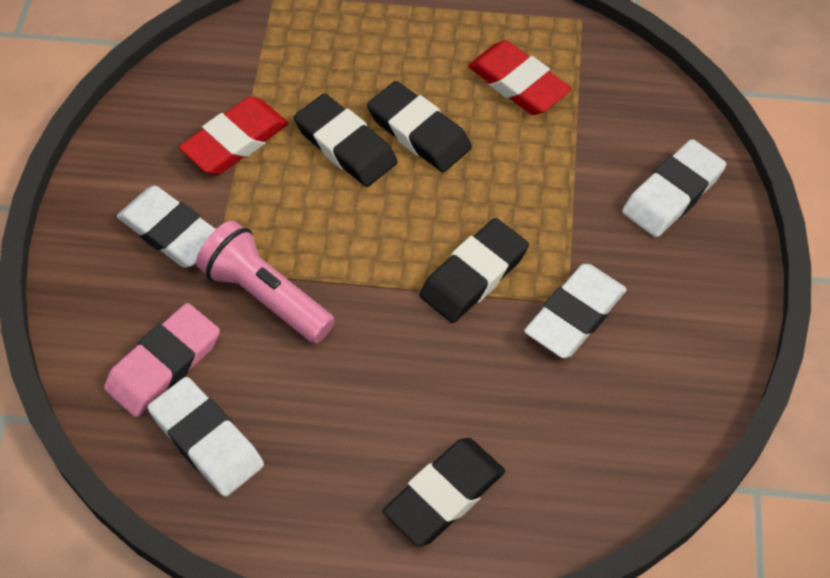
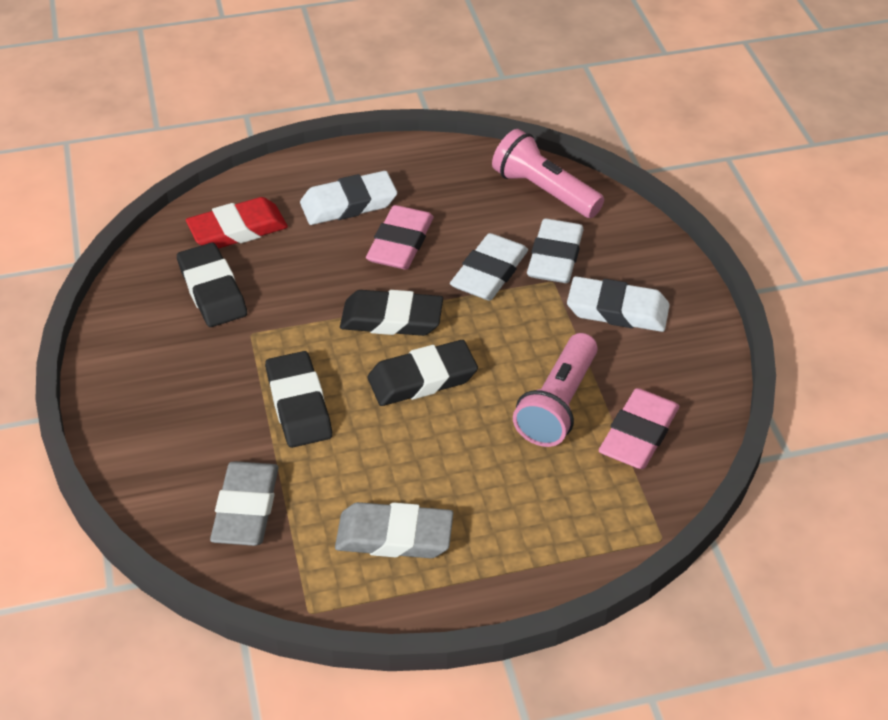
grey eraser: 0 -> 2
pink eraser: 1 -> 2
pink flashlight: 1 -> 2
red eraser: 2 -> 1

